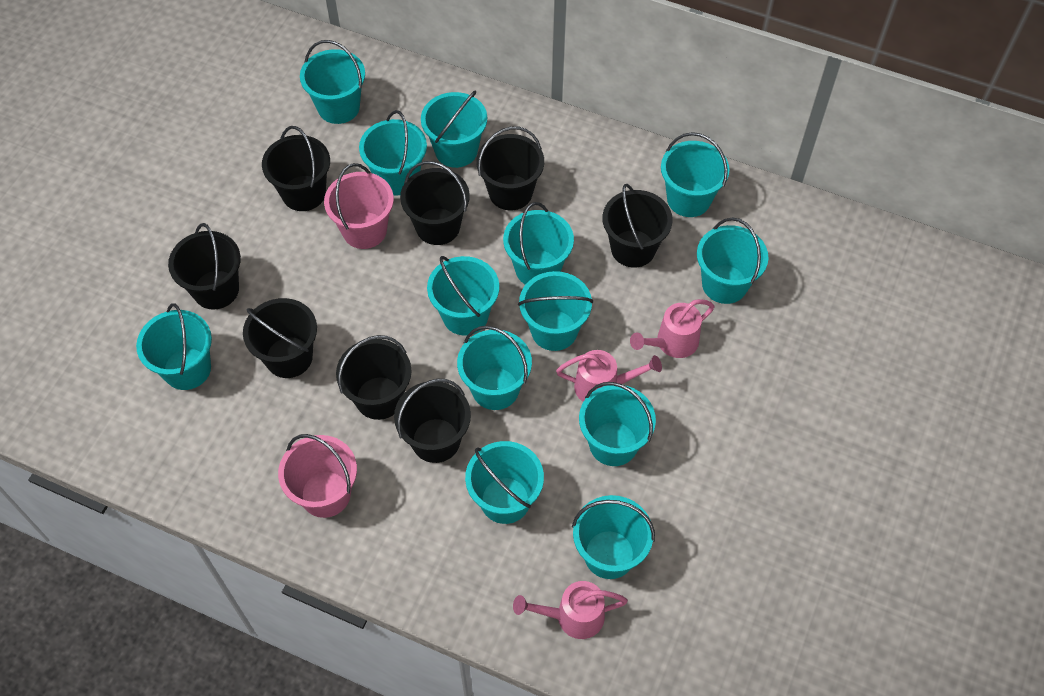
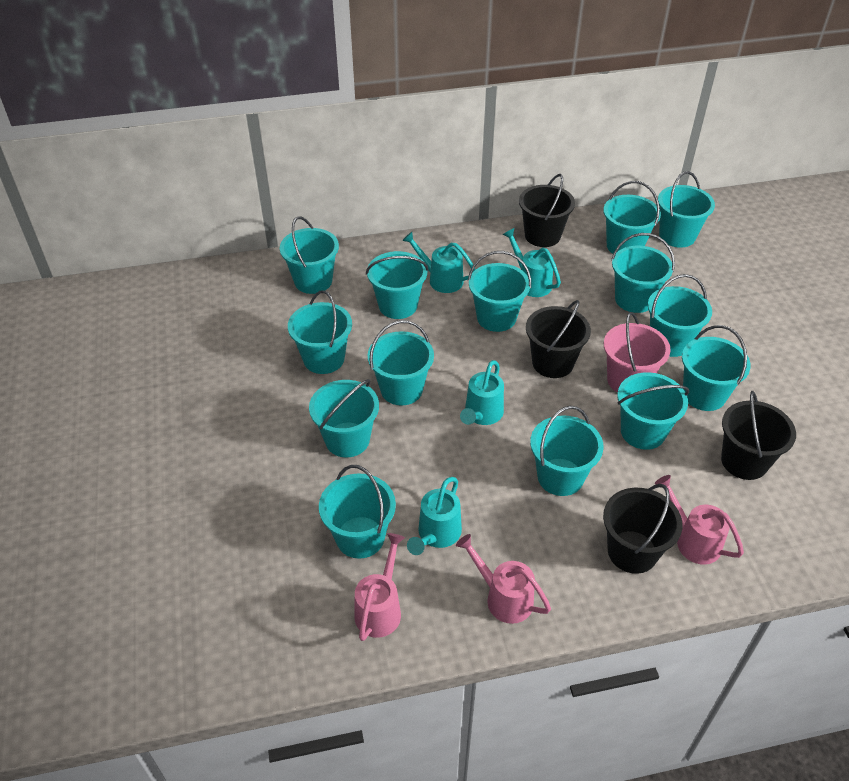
black bucket: 8 -> 4
pink bucket: 2 -> 1
turquoise bucket: 13 -> 14
turquoise watering can: 0 -> 4

